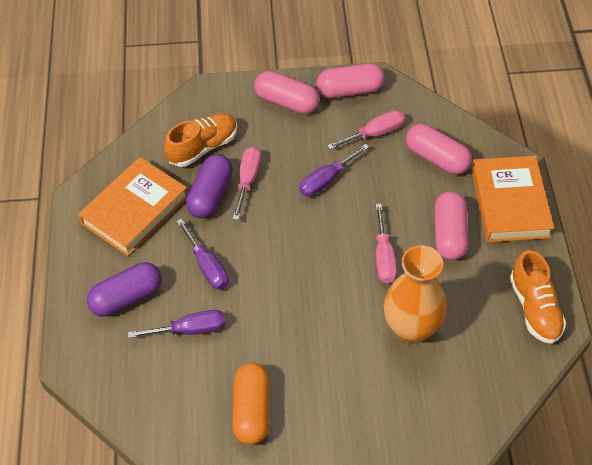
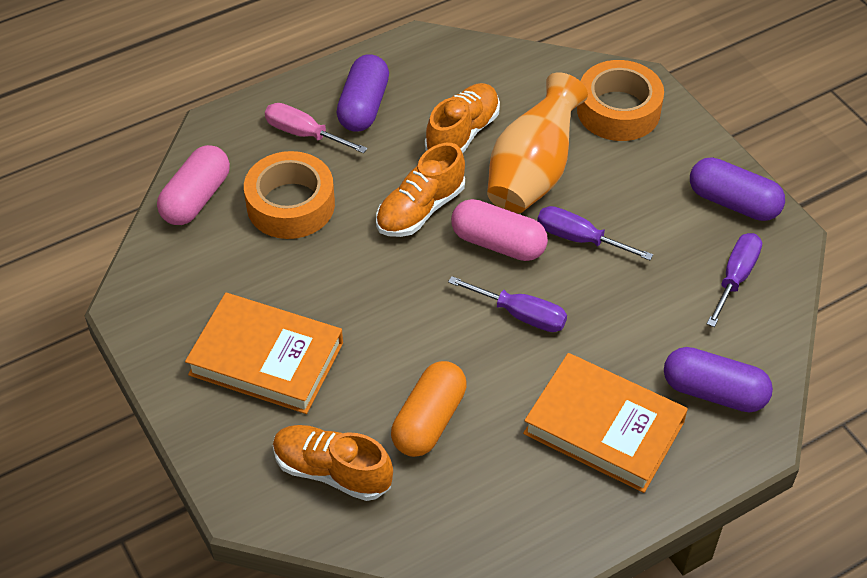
orange shoe: 2 -> 3
orange tape: 0 -> 2
pink capsule: 4 -> 2
pink screwdriver: 3 -> 1
purple capsule: 2 -> 3

